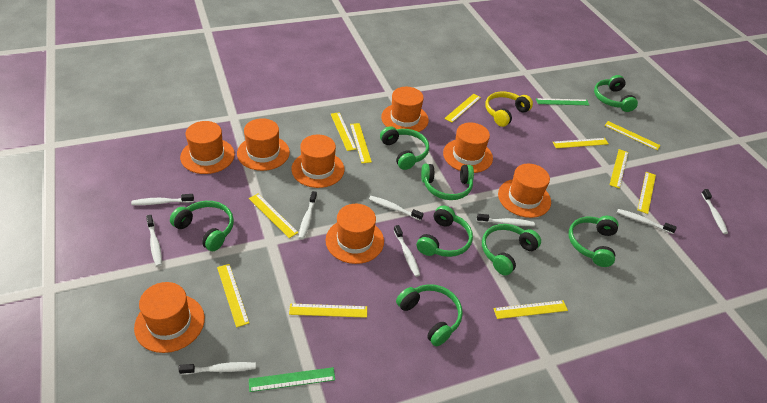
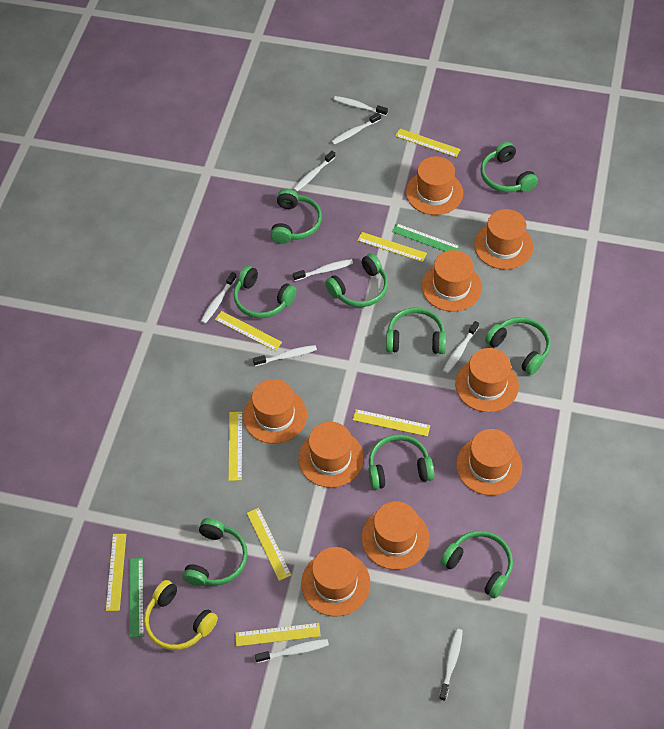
green headphones: 8 -> 9
orange hat: 8 -> 9
yellow ruler: 11 -> 8

